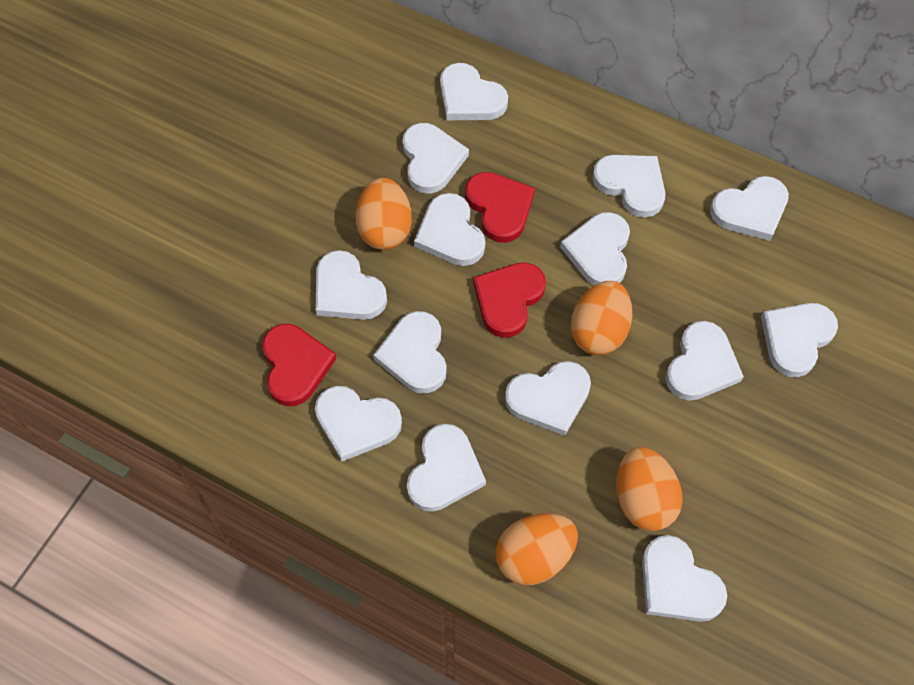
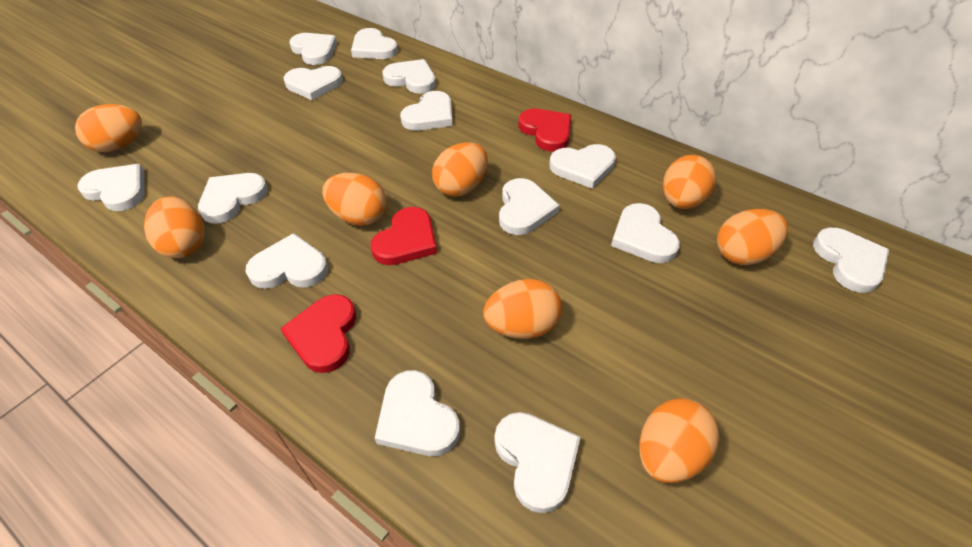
orange egg: 4 -> 8

